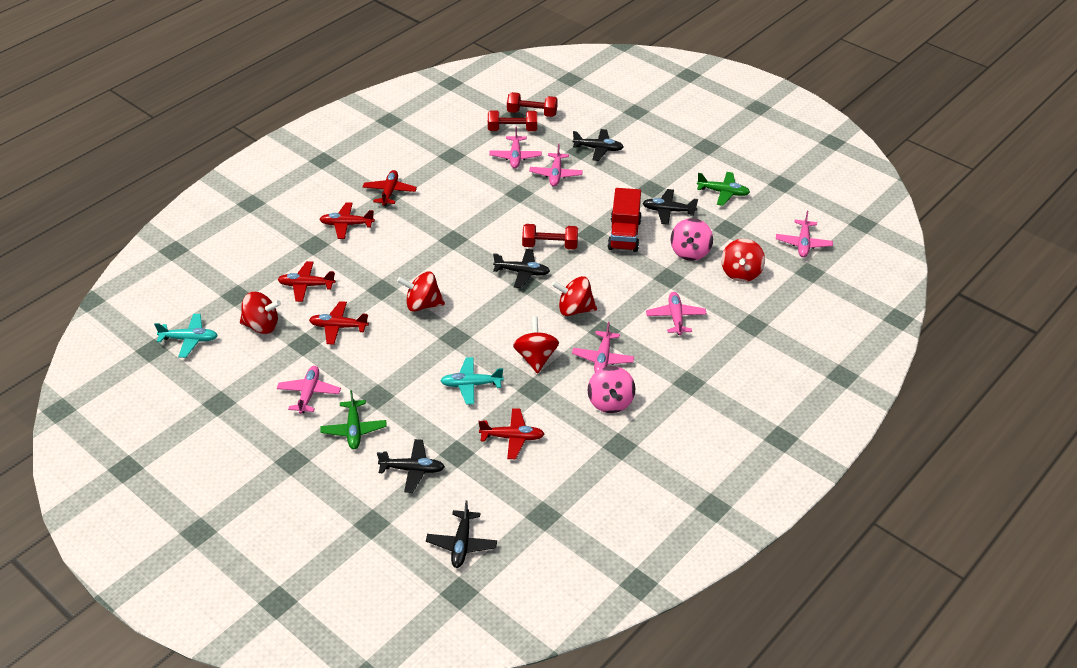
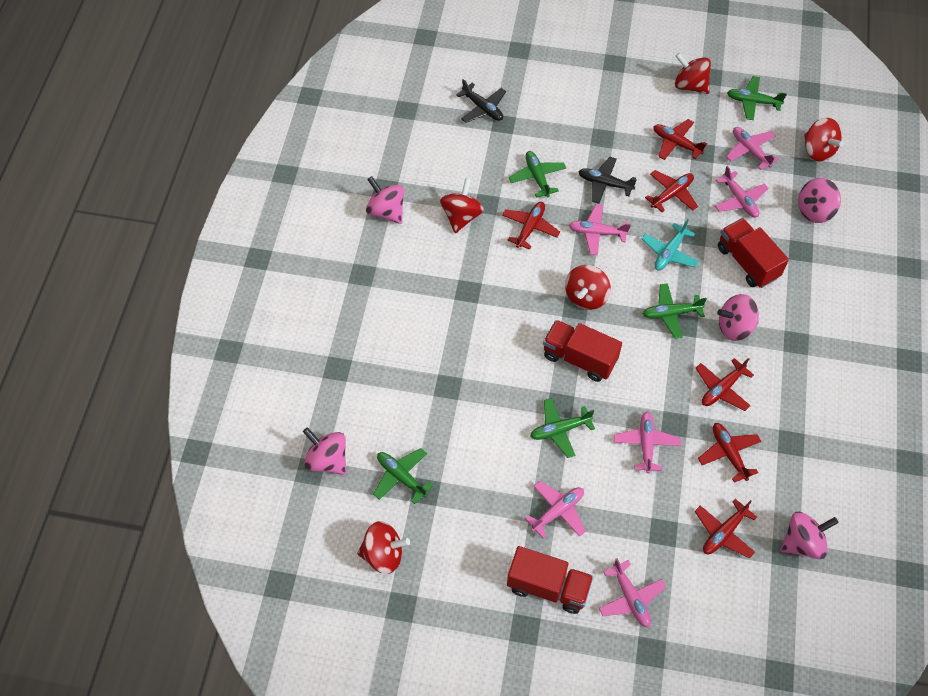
black plane: 5 -> 2
green plane: 2 -> 5
pink spinning top: 2 -> 5
red dumbbell: 3 -> 0
red plane: 5 -> 6
red truck: 1 -> 3
turquoise plane: 2 -> 1

